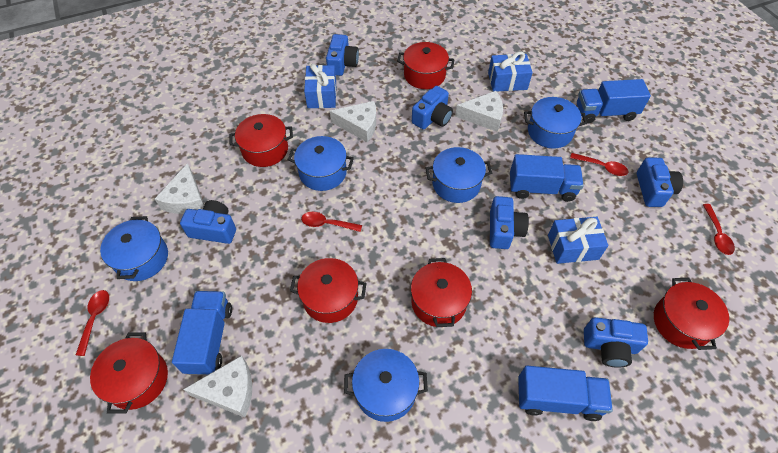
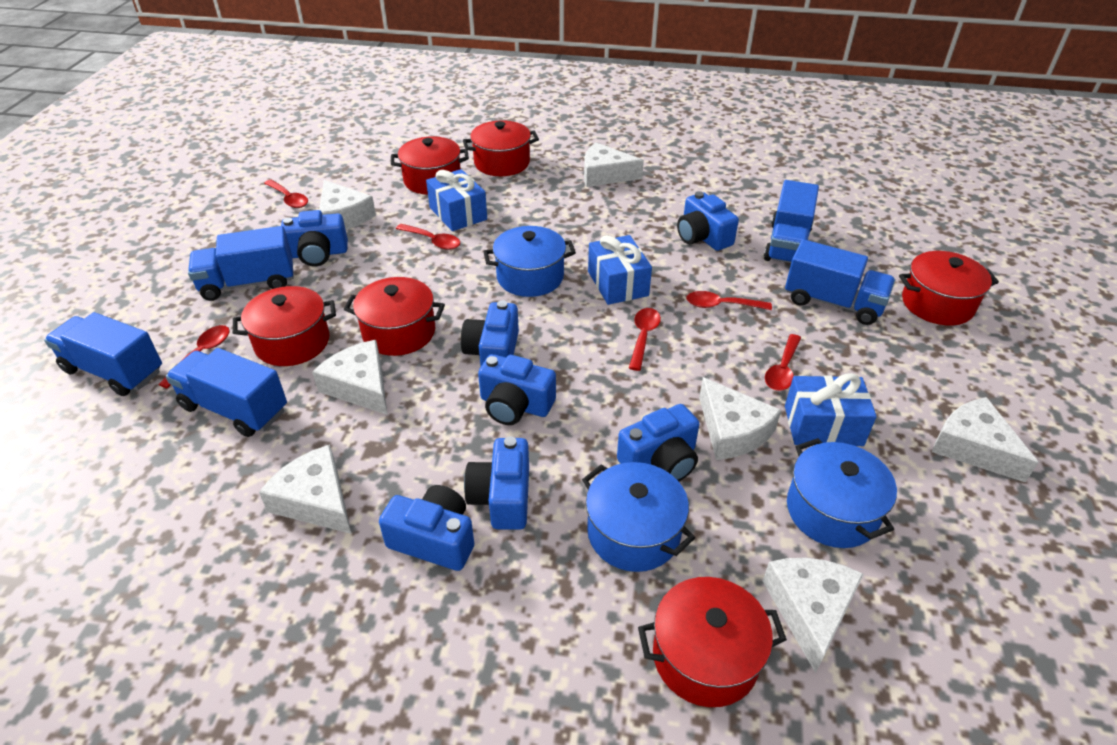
blue camera: 6 -> 7
blue pot: 5 -> 3
blue truck: 4 -> 5
red spoon: 4 -> 6
white cheese: 4 -> 7

